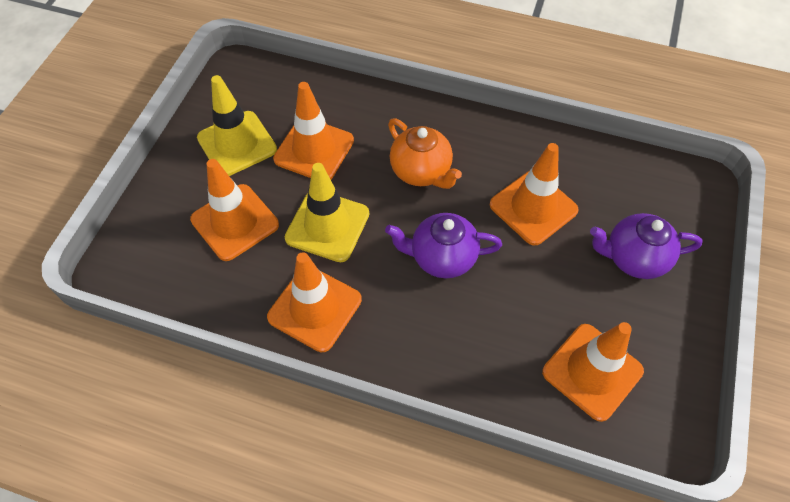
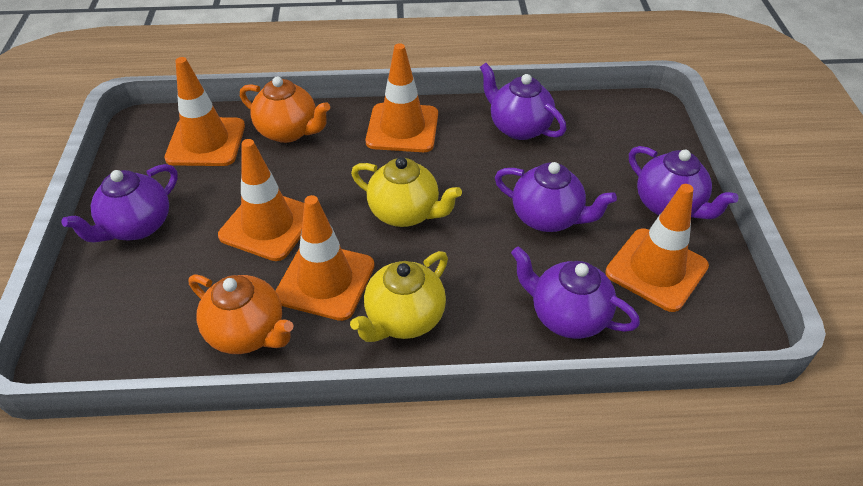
orange teapot: 1 -> 2
purple teapot: 2 -> 5
yellow teapot: 0 -> 2
yellow traffic cone: 2 -> 0

